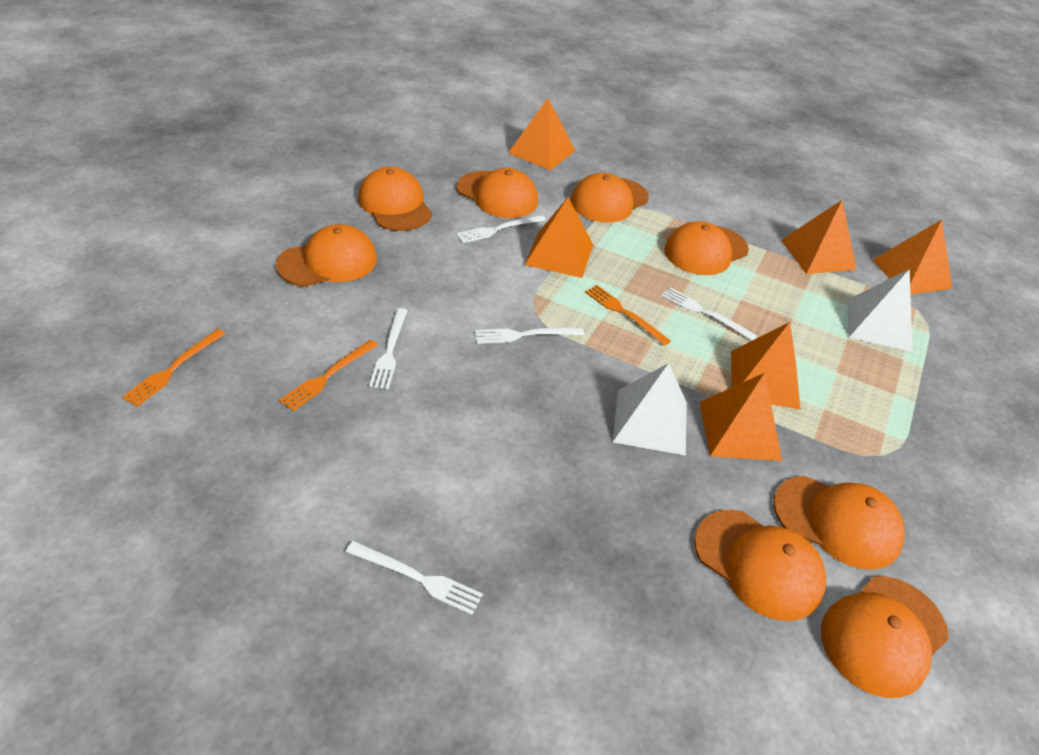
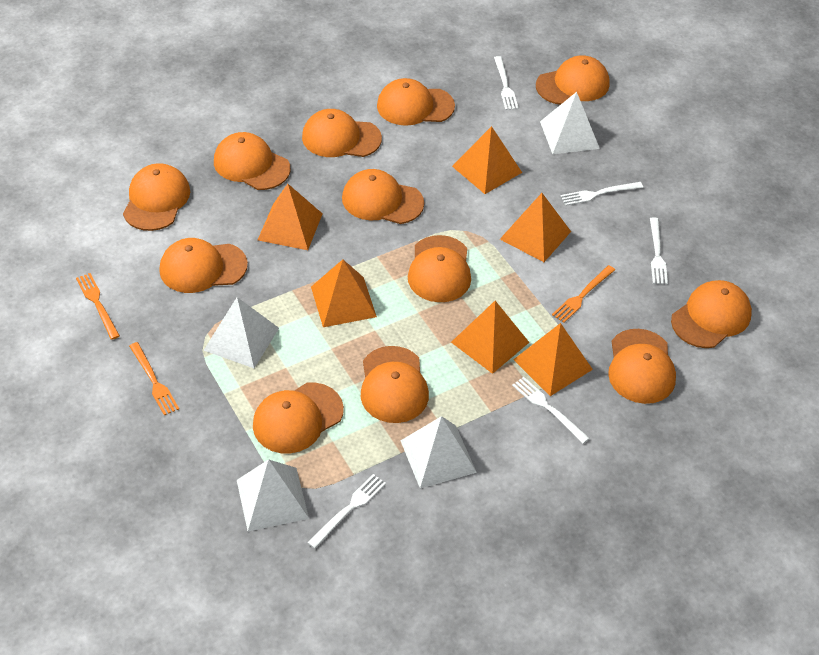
orange cap: 8 -> 12
white pyramid: 2 -> 4

